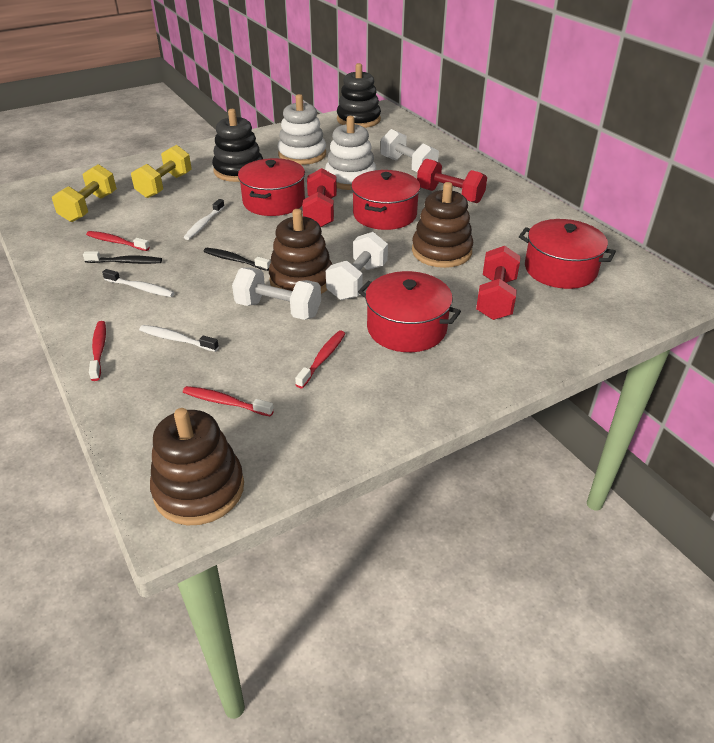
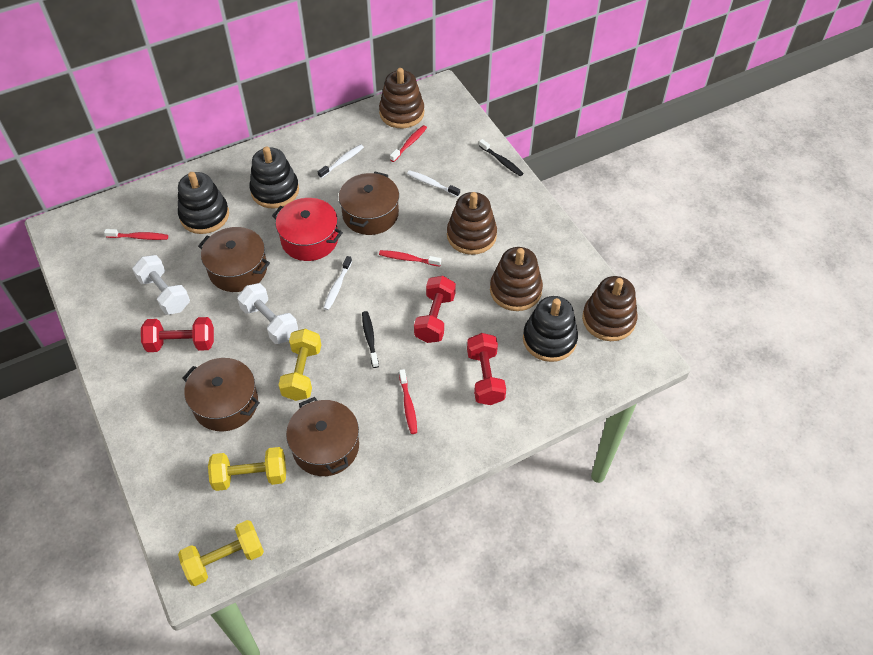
black stacking toy: 2 -> 3
brown pot: 0 -> 4
brown stacking toy: 3 -> 4
red pot: 4 -> 1
white dumbbell: 3 -> 2
white stacking toy: 2 -> 0
yellow dumbbell: 2 -> 3

